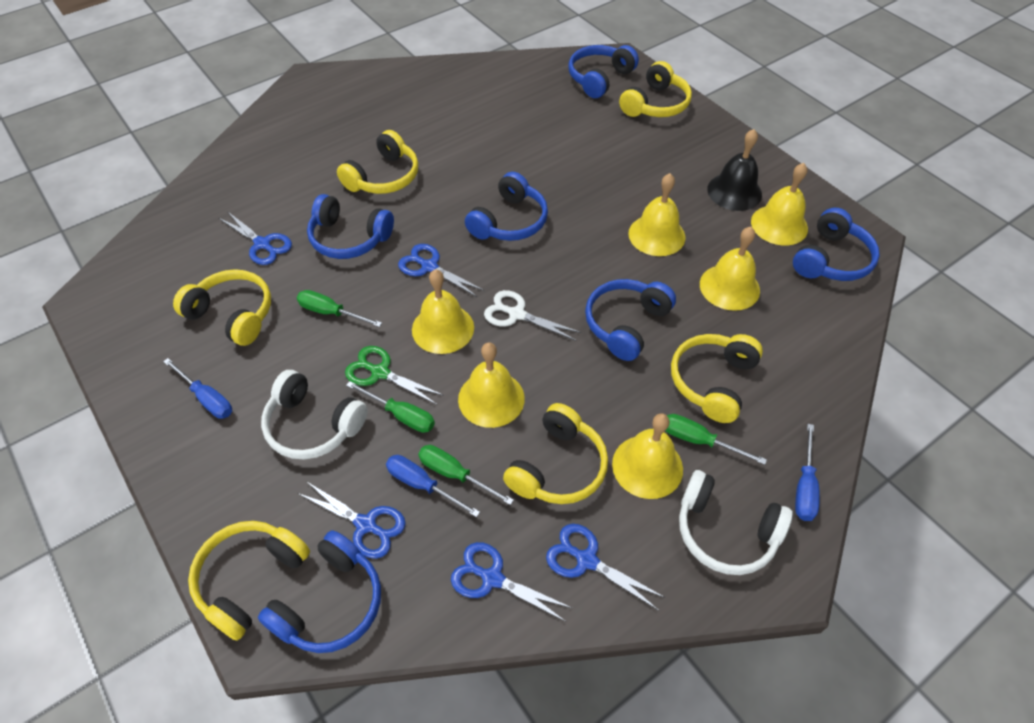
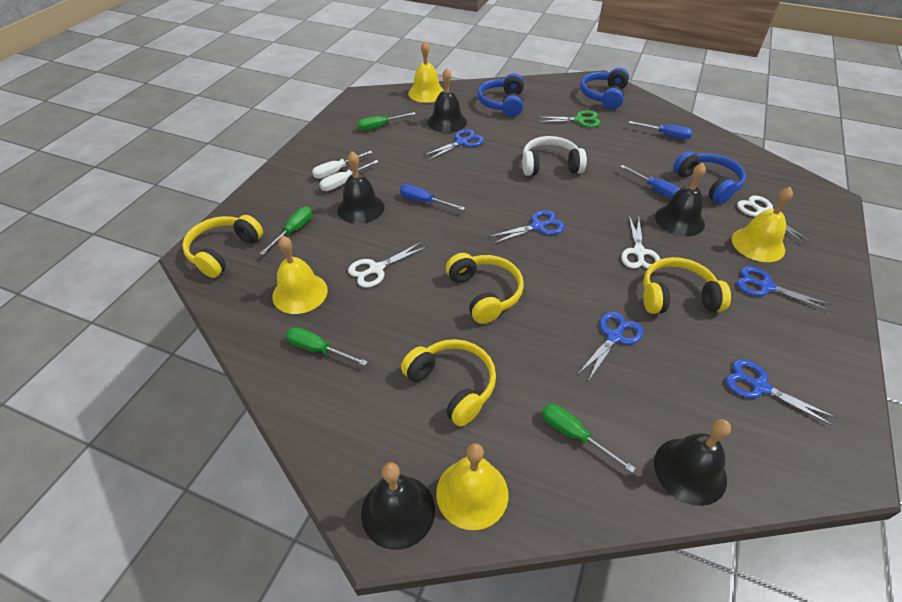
black bell: 1 -> 5
blue headphones: 6 -> 3
white headphones: 2 -> 1
white scissors: 1 -> 3
white screwdriver: 0 -> 2
yellow bell: 6 -> 4
yellow headphones: 6 -> 4

